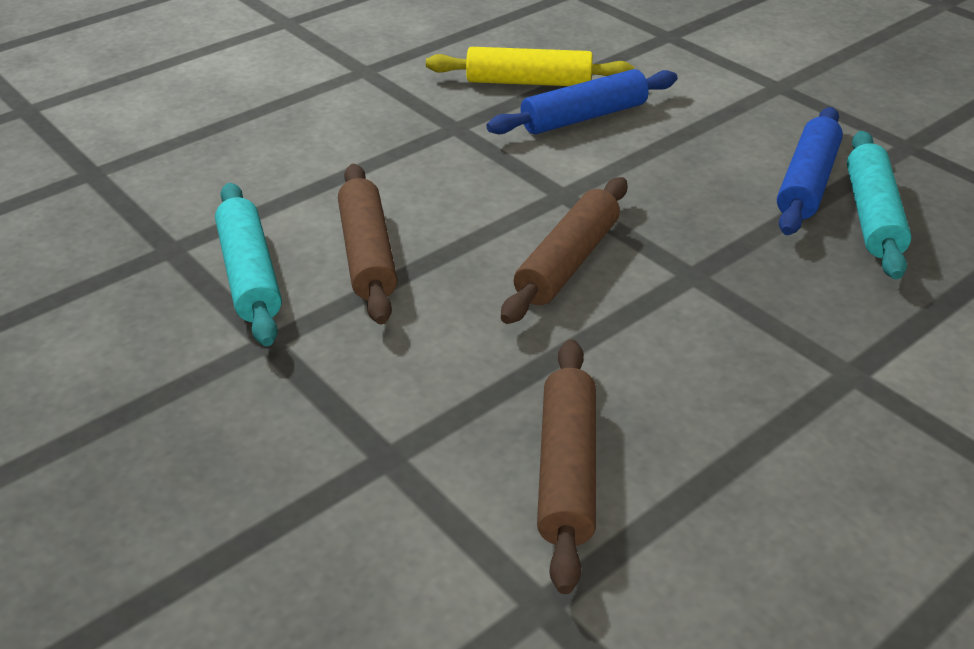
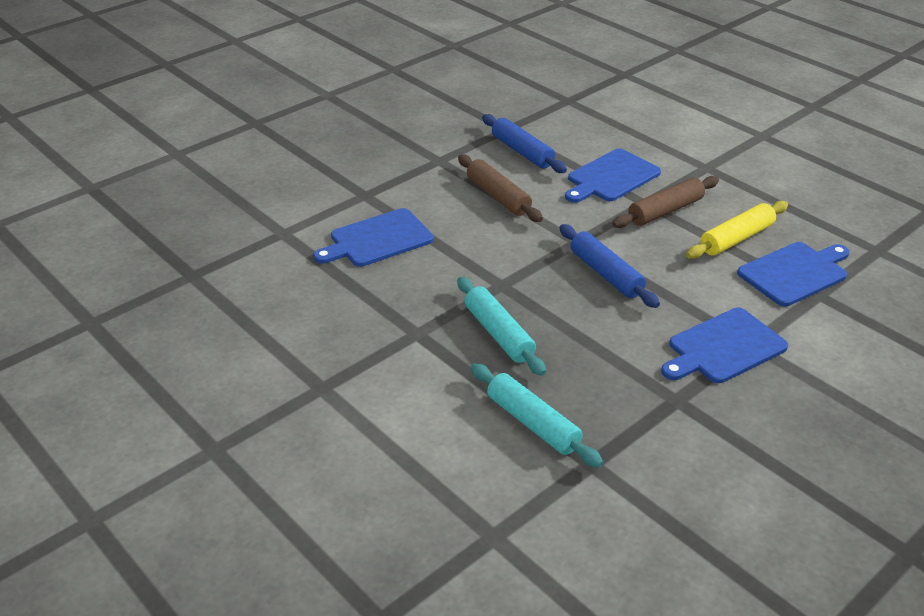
blue cutting board: 0 -> 4
brown rolling pin: 3 -> 2

